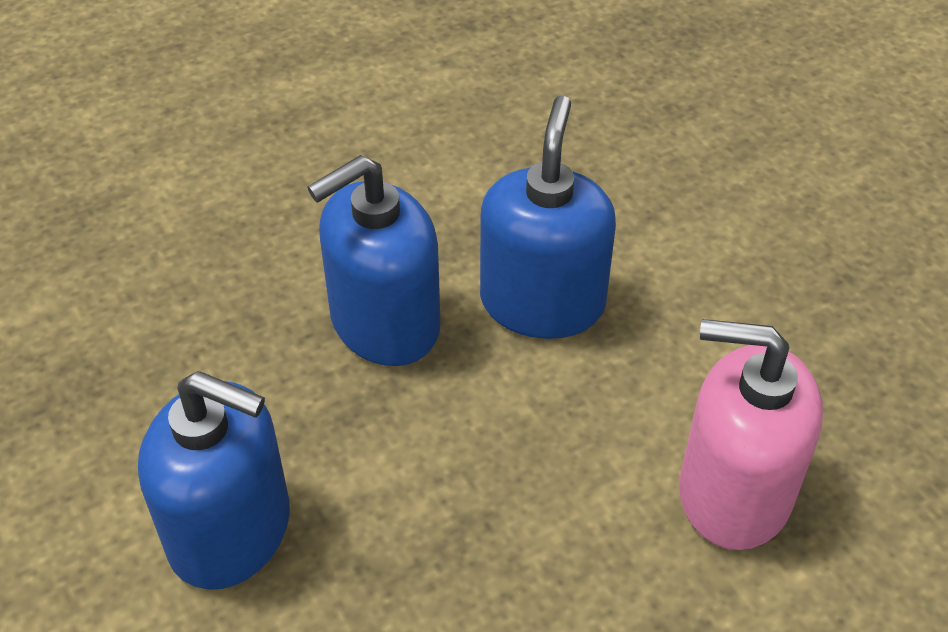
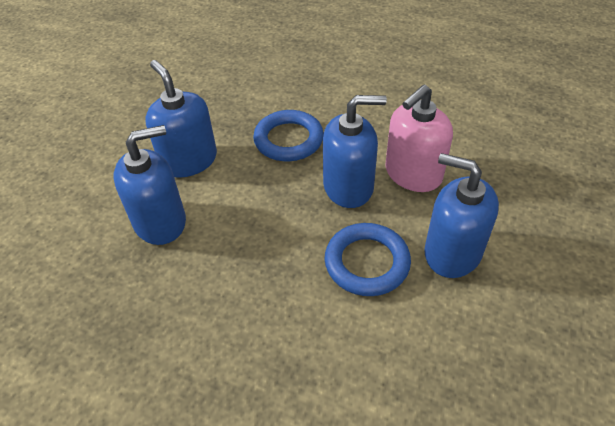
blue ring: 0 -> 2
blue soap dispenser: 3 -> 4

